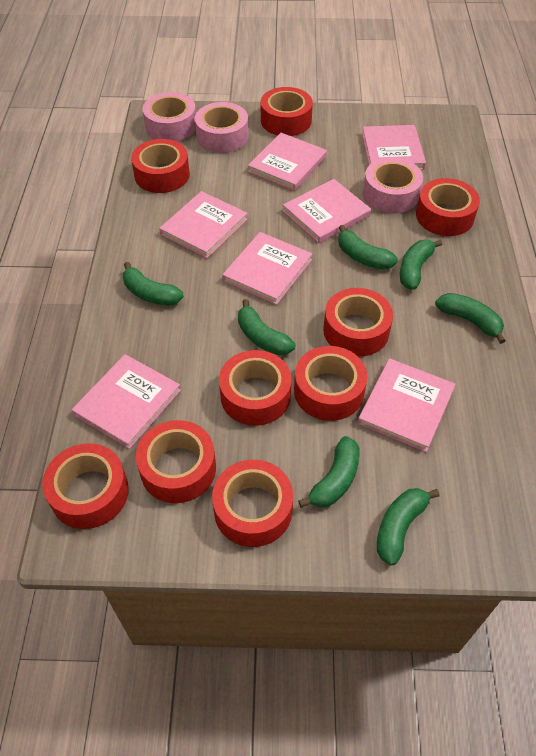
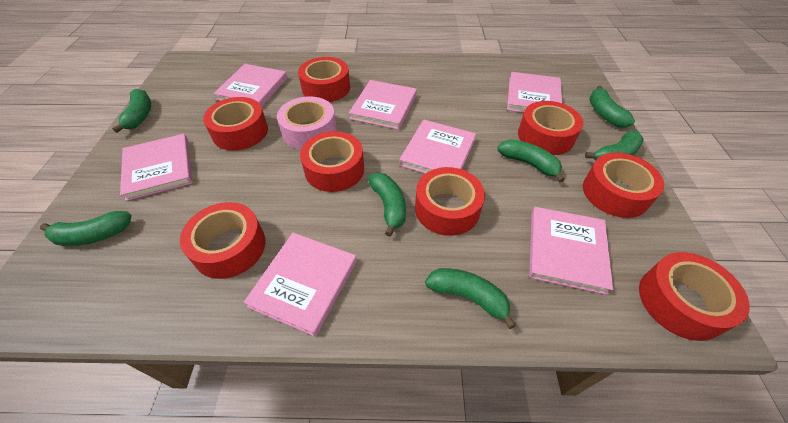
pink tape: 3 -> 1
red tape: 9 -> 8

